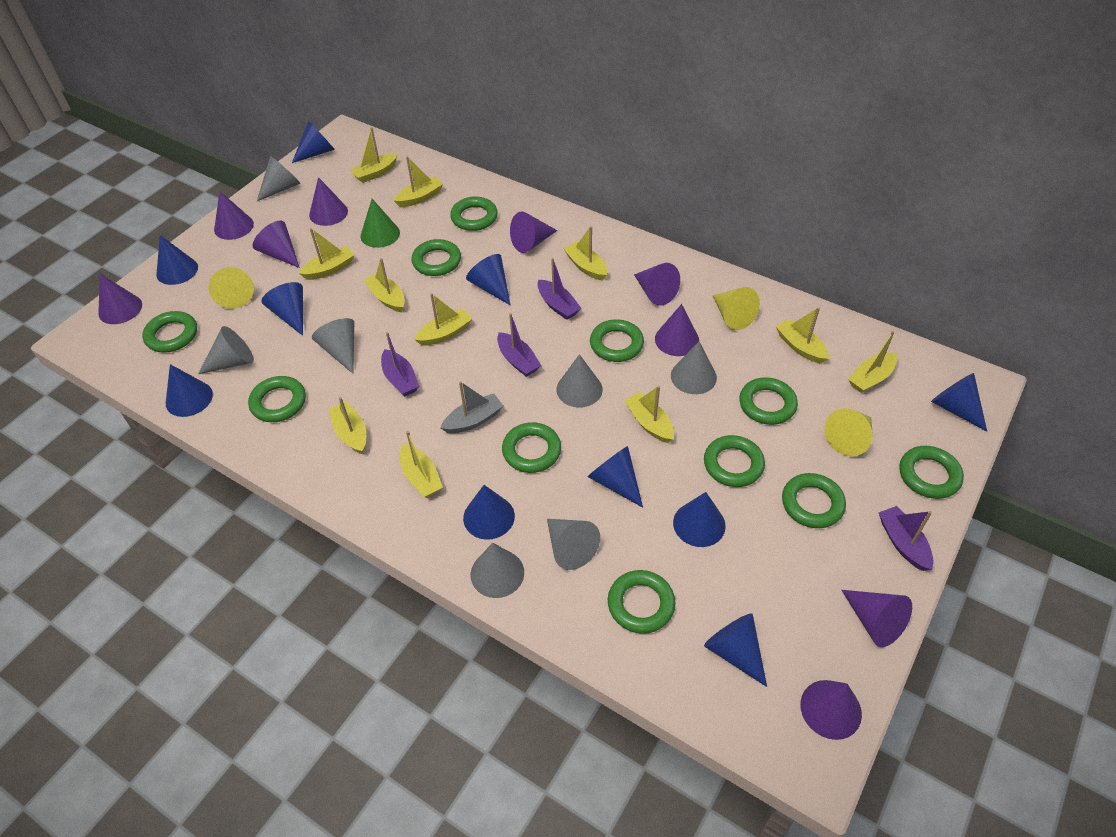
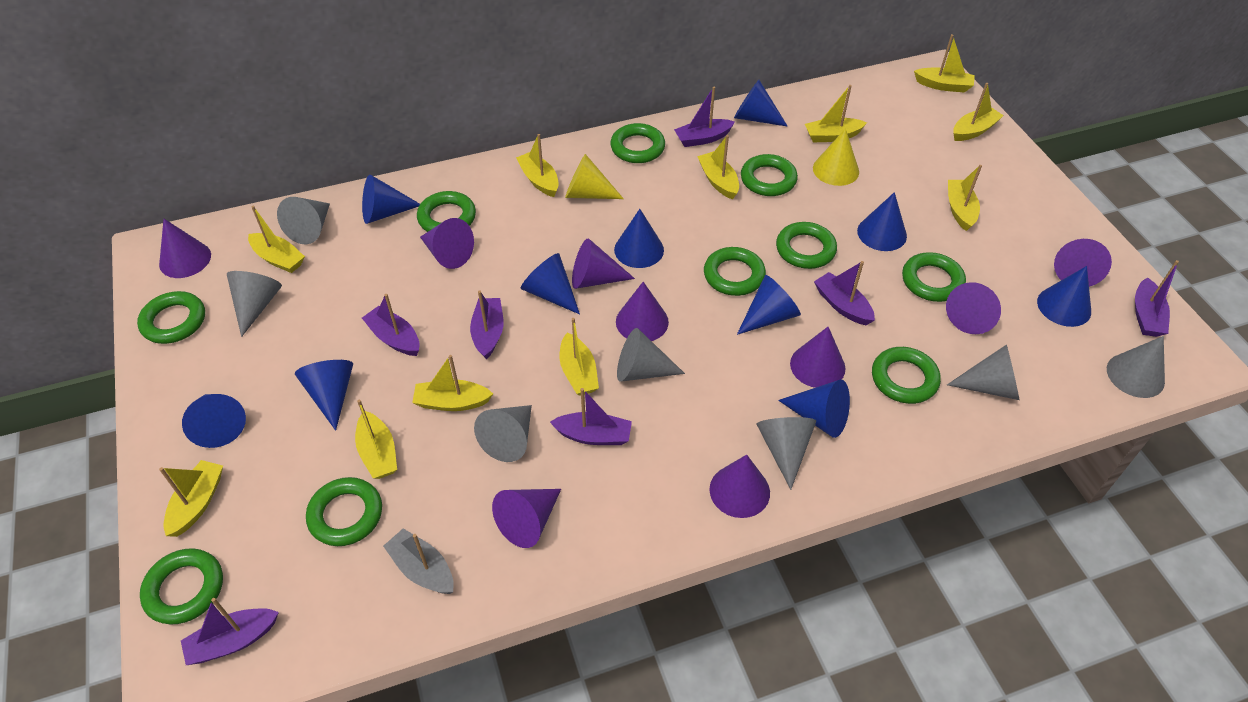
green cone: 1 -> 0
green ring: 11 -> 10
purple boat: 4 -> 7
yellow cone: 3 -> 2

